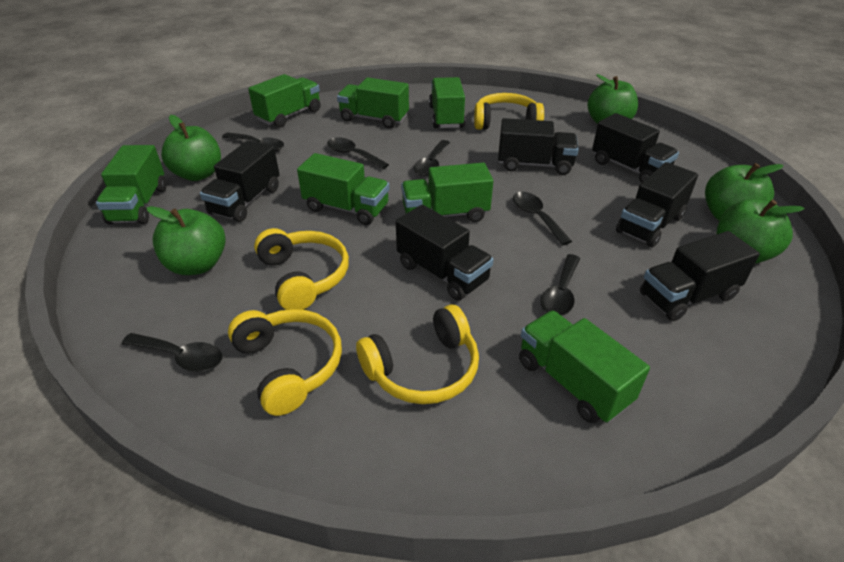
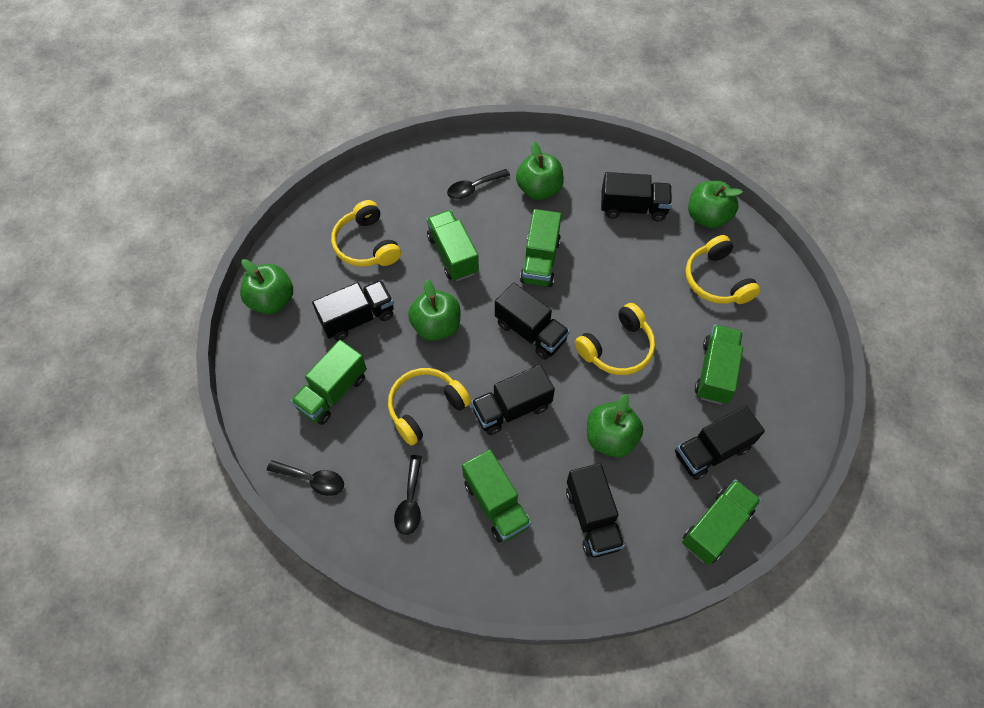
black spoon: 6 -> 3
green truck: 7 -> 6

